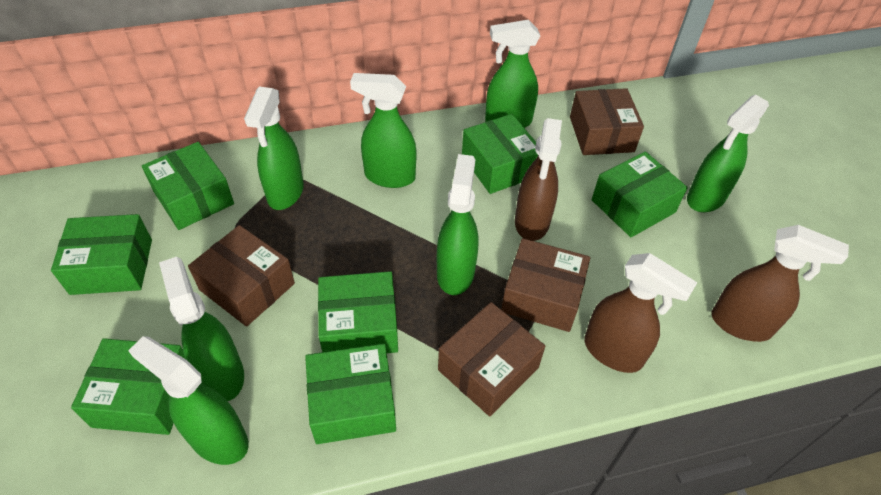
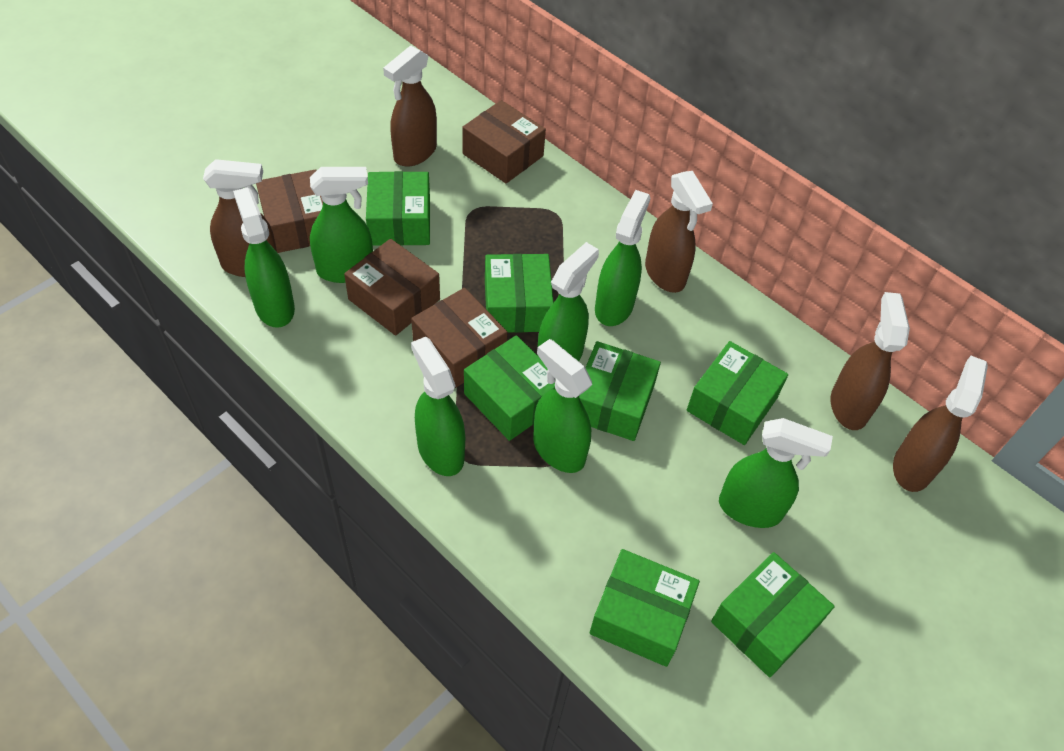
brown spray bottle: 3 -> 5

